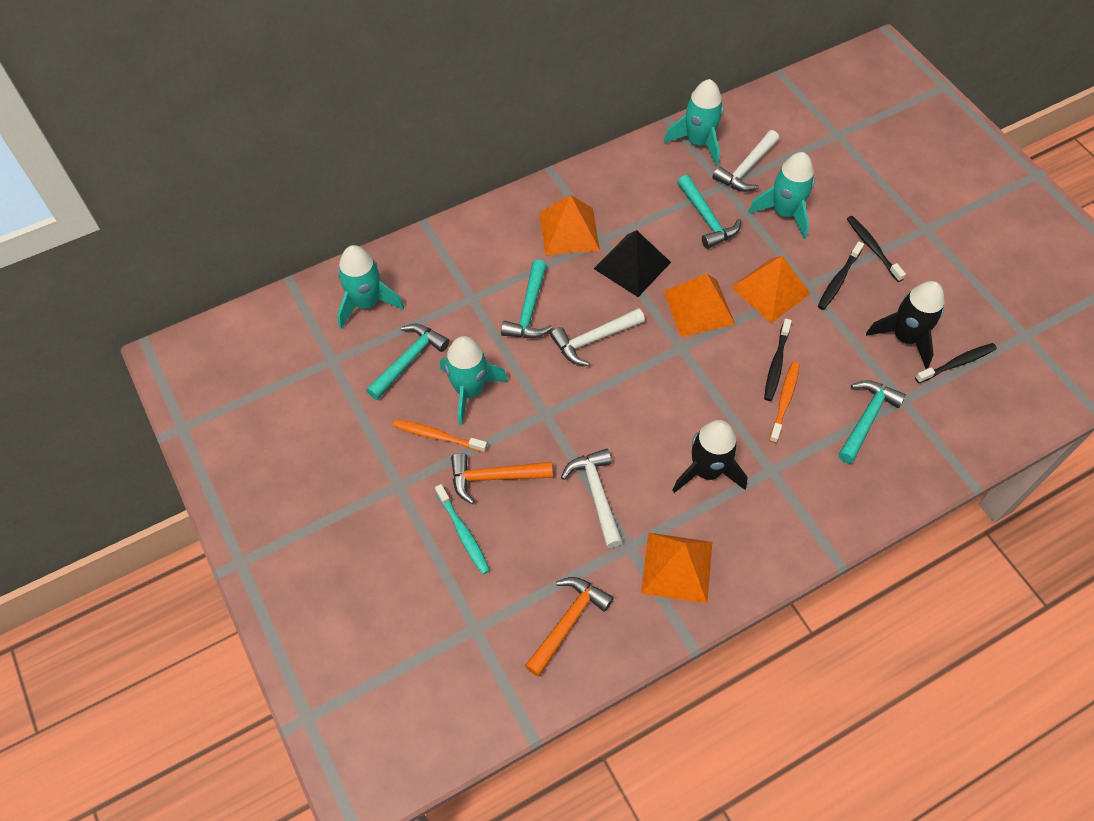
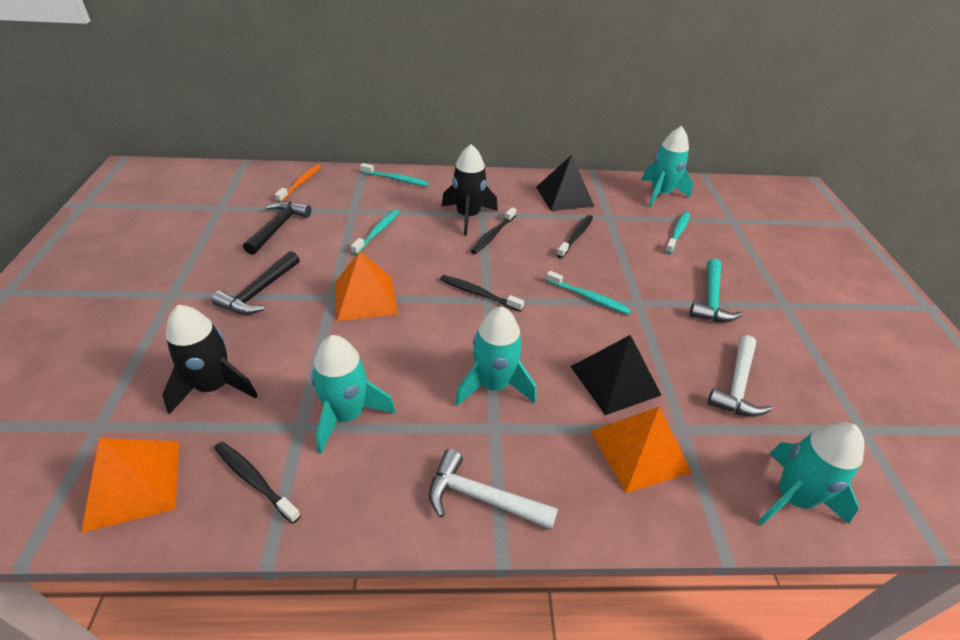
black hammer: 0 -> 2
black pyramid: 1 -> 2
orange hammer: 2 -> 0
orange pyramid: 4 -> 3
orange toothbrush: 2 -> 1
turquoise hammer: 4 -> 1
turquoise toothbrush: 1 -> 4
white hammer: 3 -> 2

